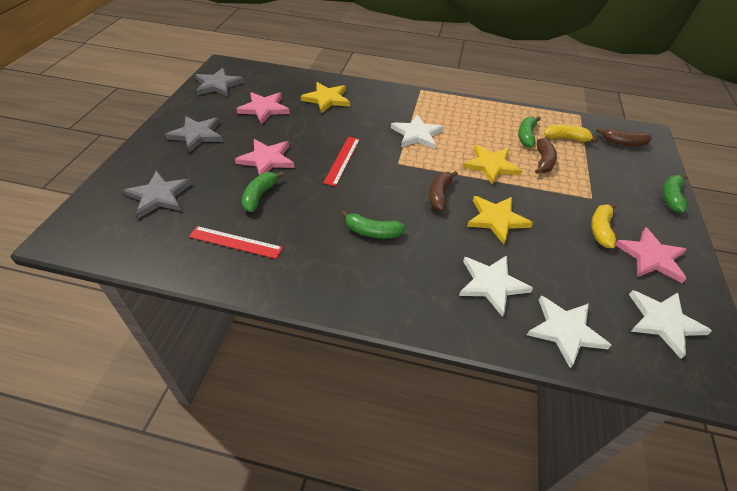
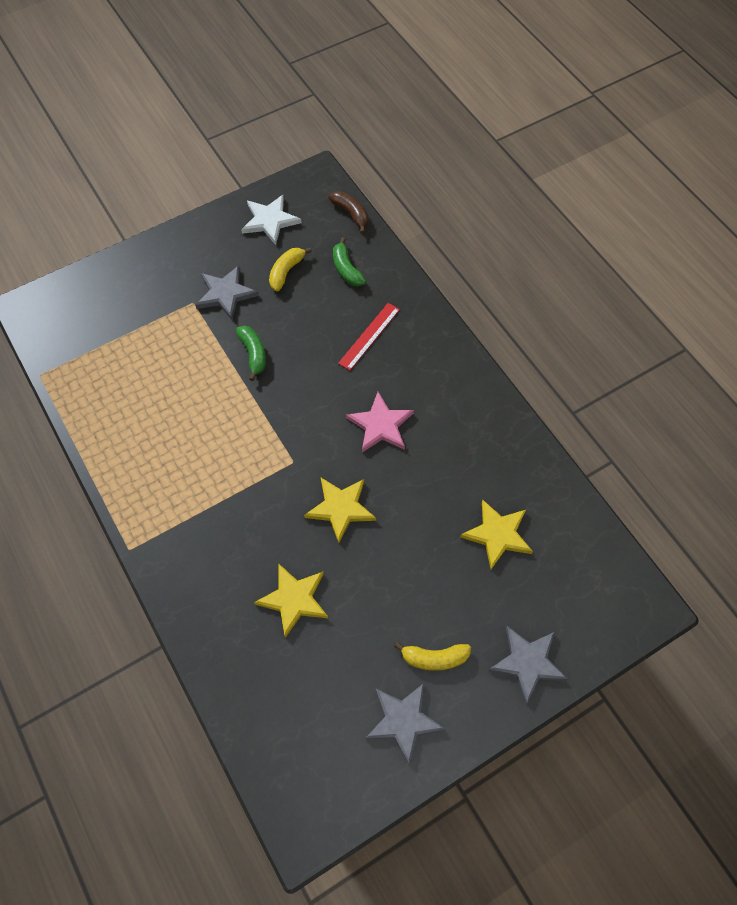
brown banana: 3 -> 1
green banana: 4 -> 2
pink star: 3 -> 1
red ruler: 2 -> 1
white star: 4 -> 1

